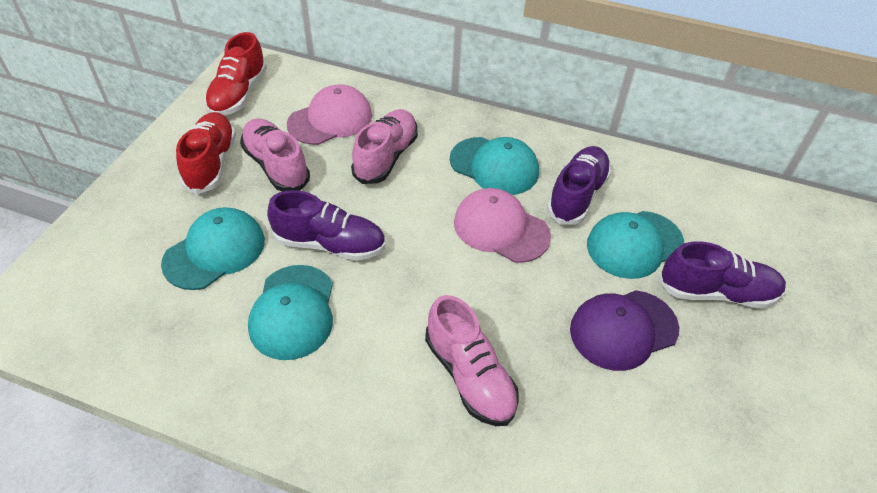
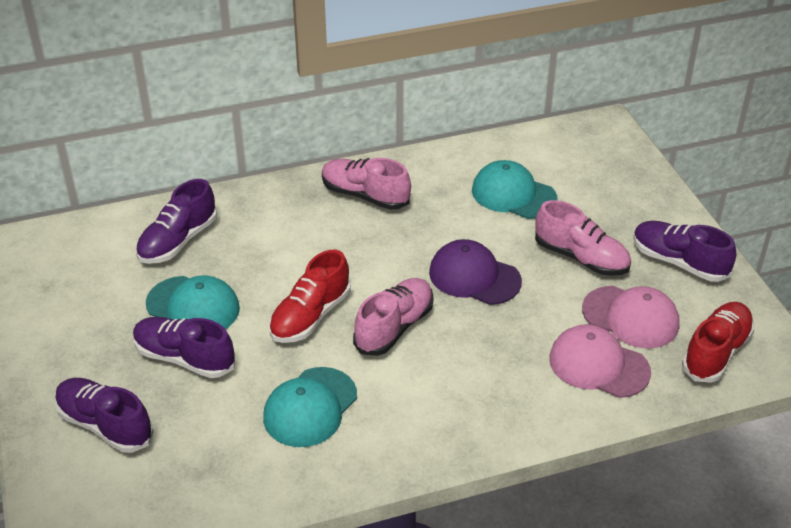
purple shoe: 3 -> 4
turquoise cap: 4 -> 3

